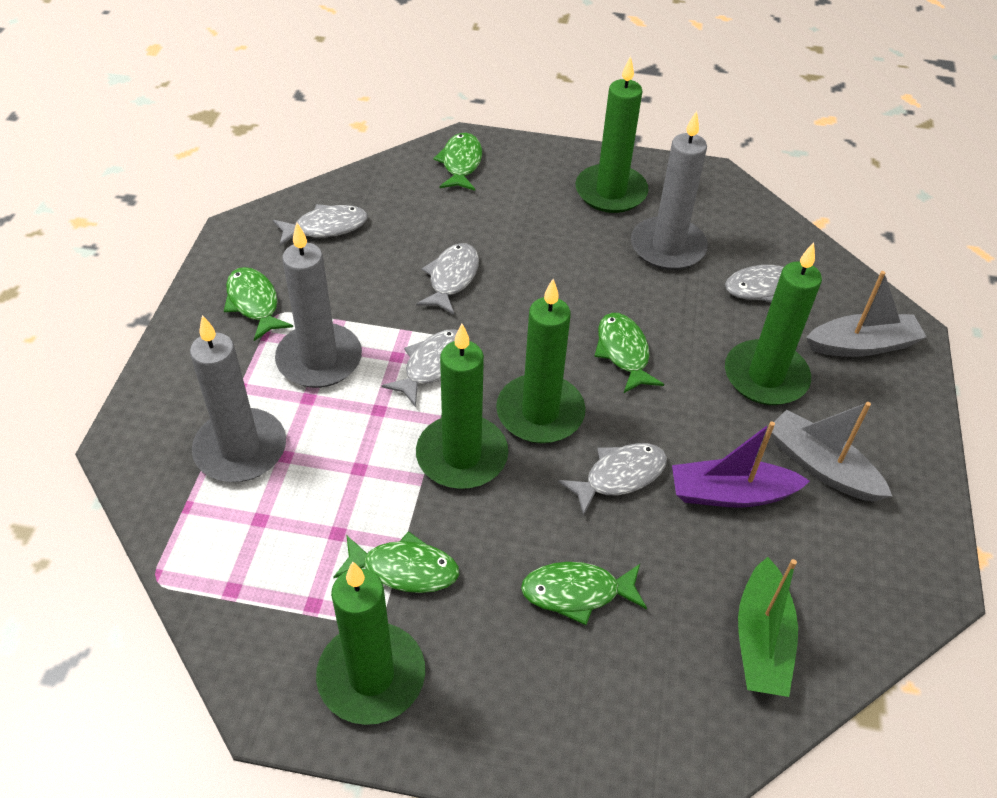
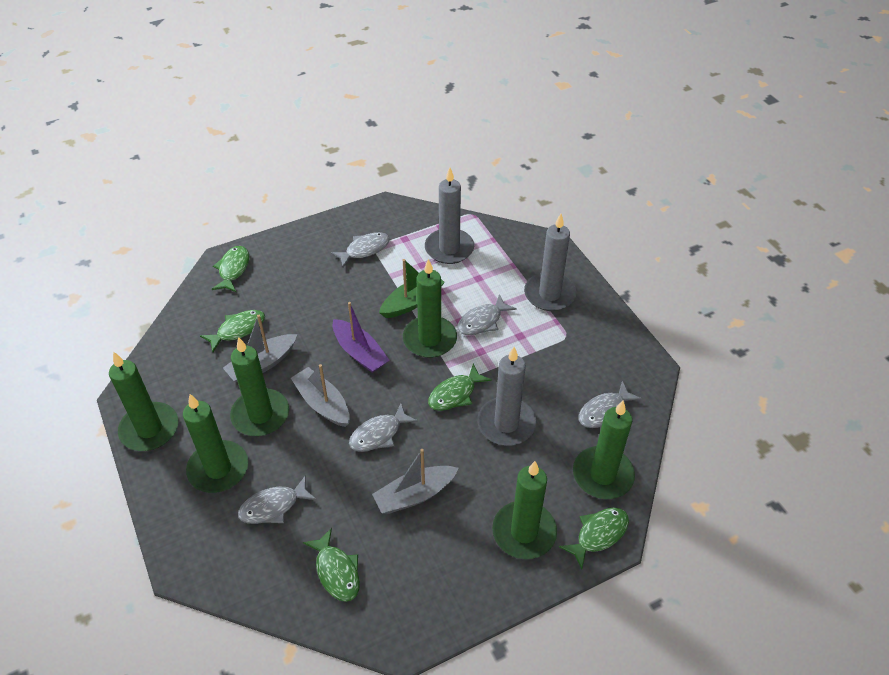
green candle: 5 -> 6
grey boat: 2 -> 3

